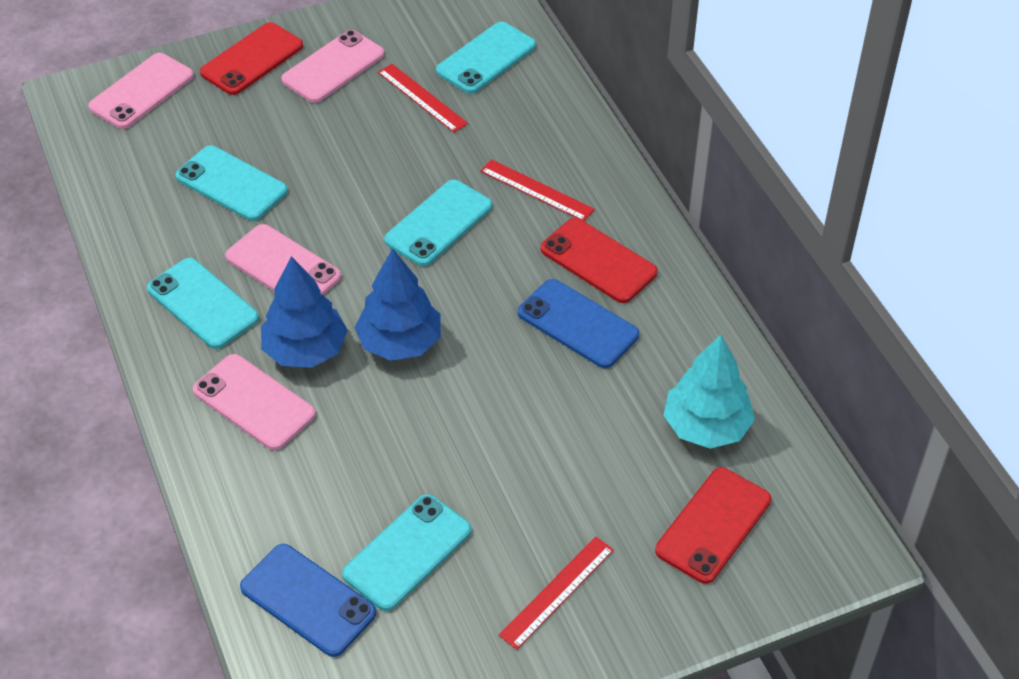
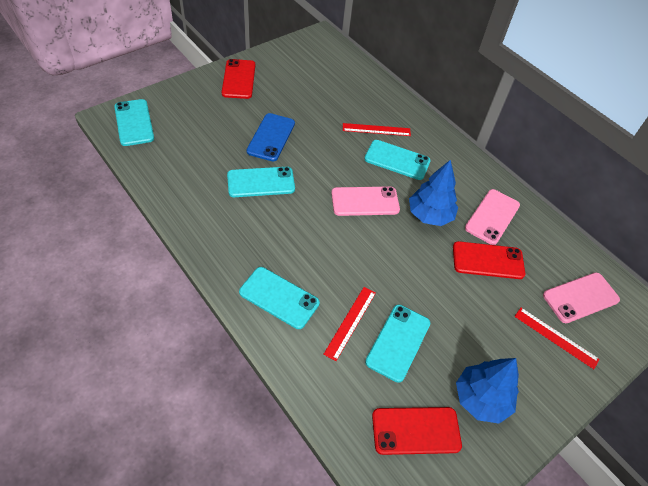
blue phone: 2 -> 1
pink phone: 4 -> 3
turquoise tree: 1 -> 0

